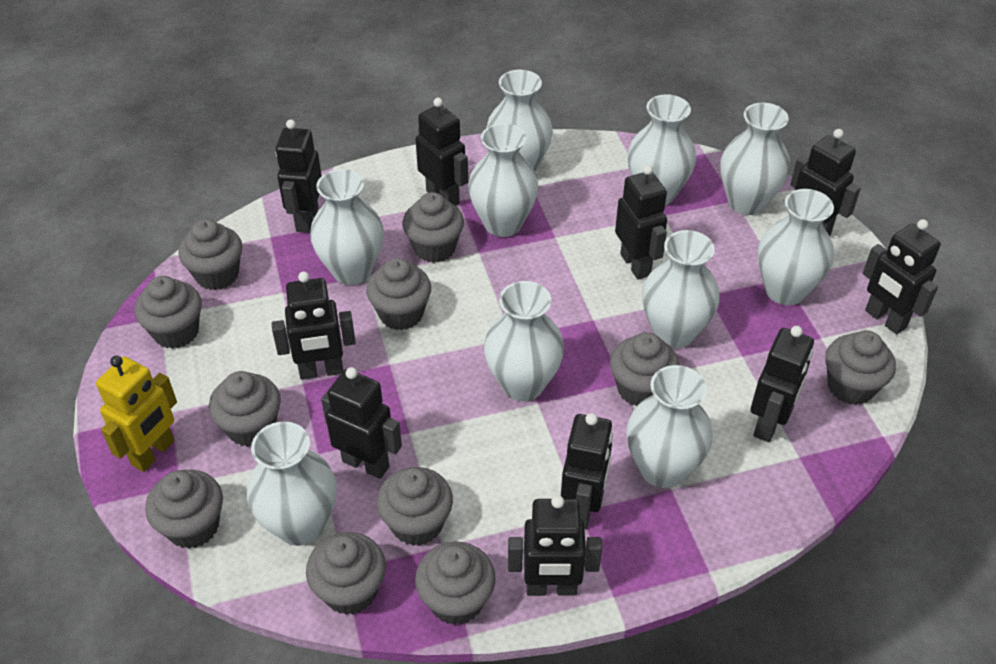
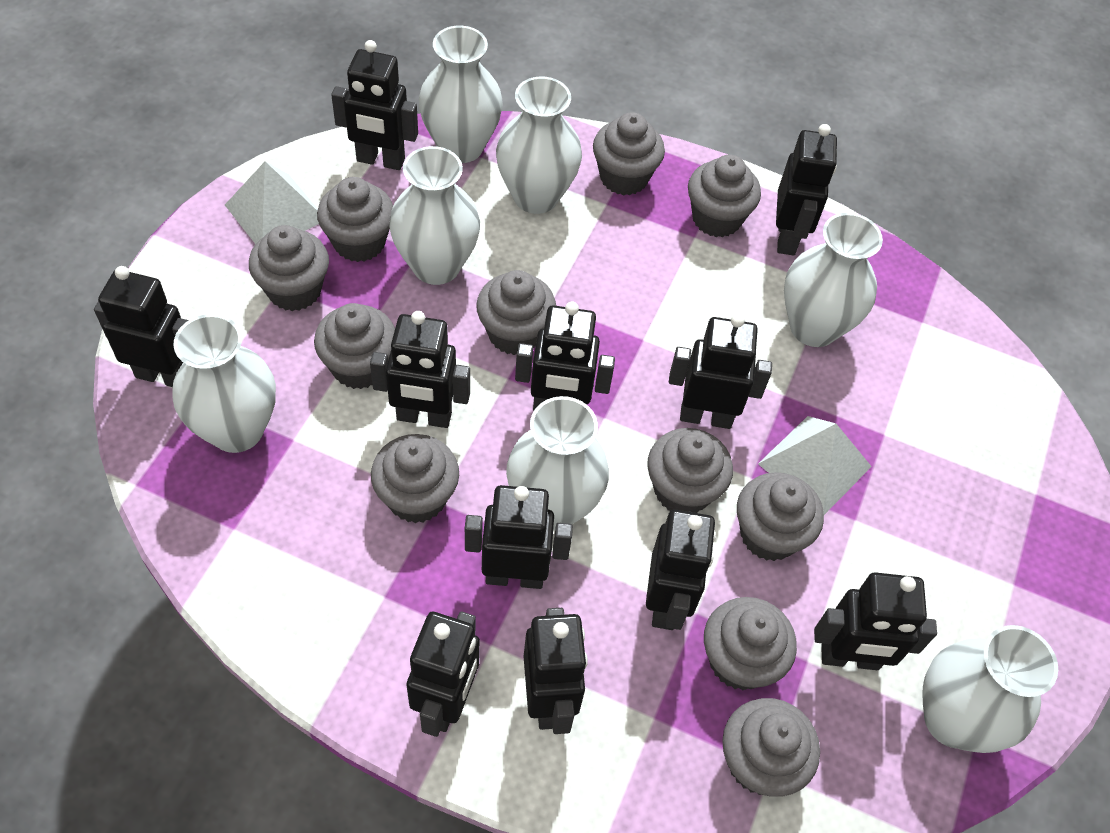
black robot: 10 -> 11
white pyramid: 0 -> 2
white vase: 10 -> 7
yellow robot: 1 -> 0

